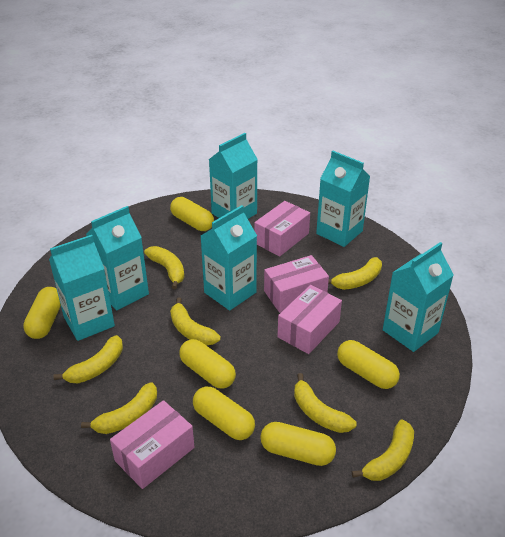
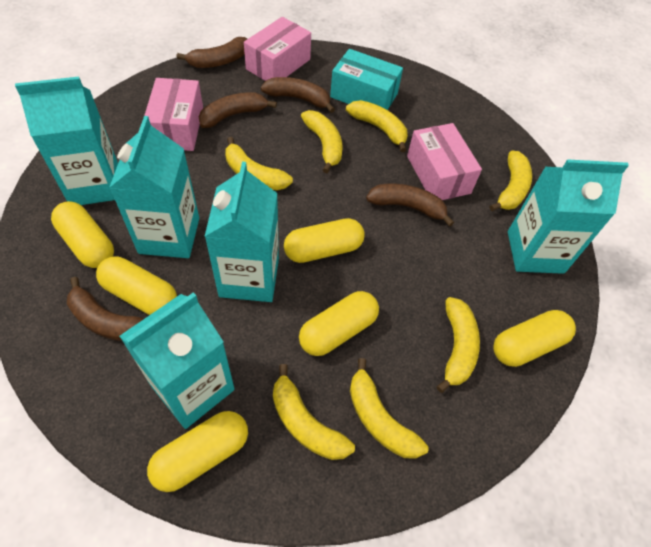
brown banana: 0 -> 5
pink box: 4 -> 3
turquoise box: 0 -> 1
turquoise carton: 6 -> 5

